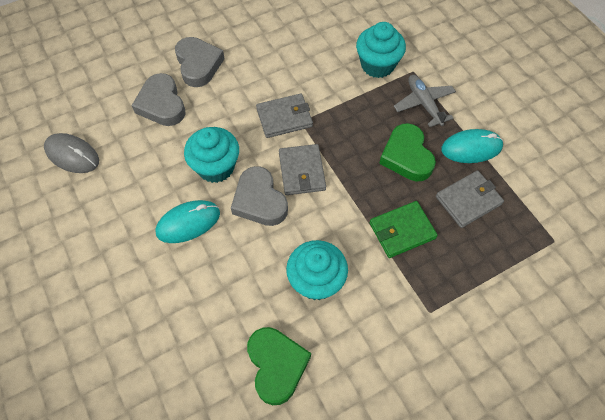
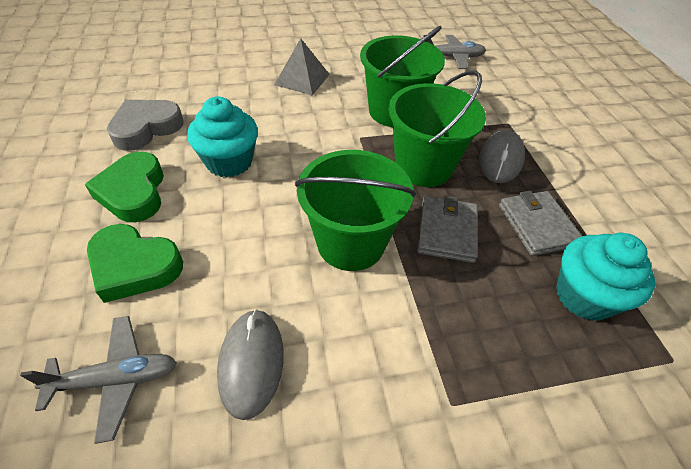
green bucket: 0 -> 3
green wallet: 1 -> 0
grey heart: 3 -> 1
grey mouse: 1 -> 2
grey plane: 1 -> 2
grey pyramid: 0 -> 1
grey wallet: 3 -> 2
turquoise cupcake: 3 -> 2
turquoise mouse: 2 -> 0

